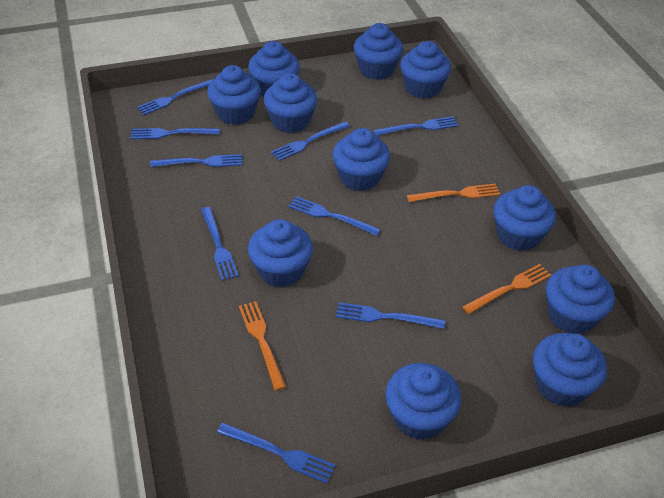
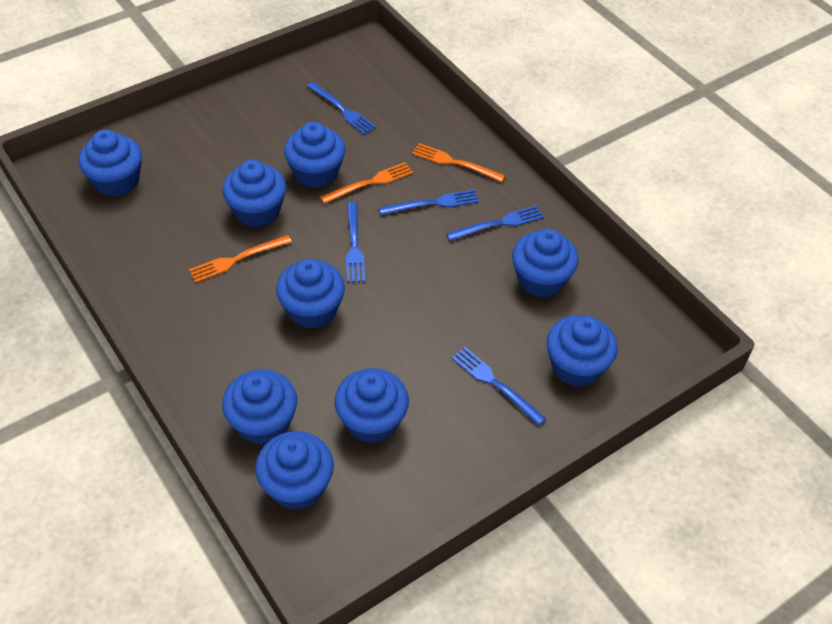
blue cupcake: 11 -> 9
blue fork: 9 -> 5

